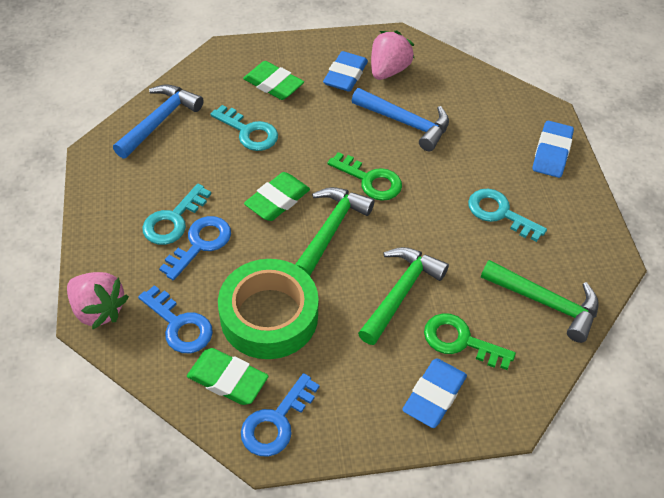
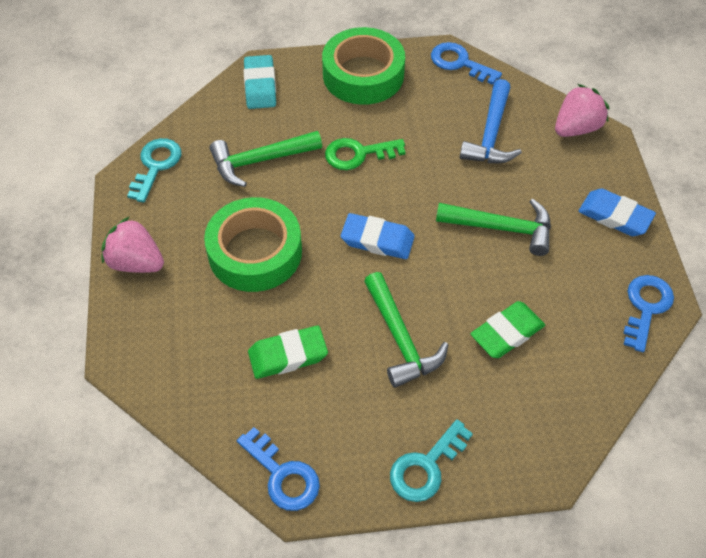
blue eraser: 3 -> 2
blue hammer: 2 -> 1
green eraser: 3 -> 2
green key: 2 -> 1
green tape: 1 -> 2
turquoise eraser: 0 -> 1
turquoise key: 3 -> 2

